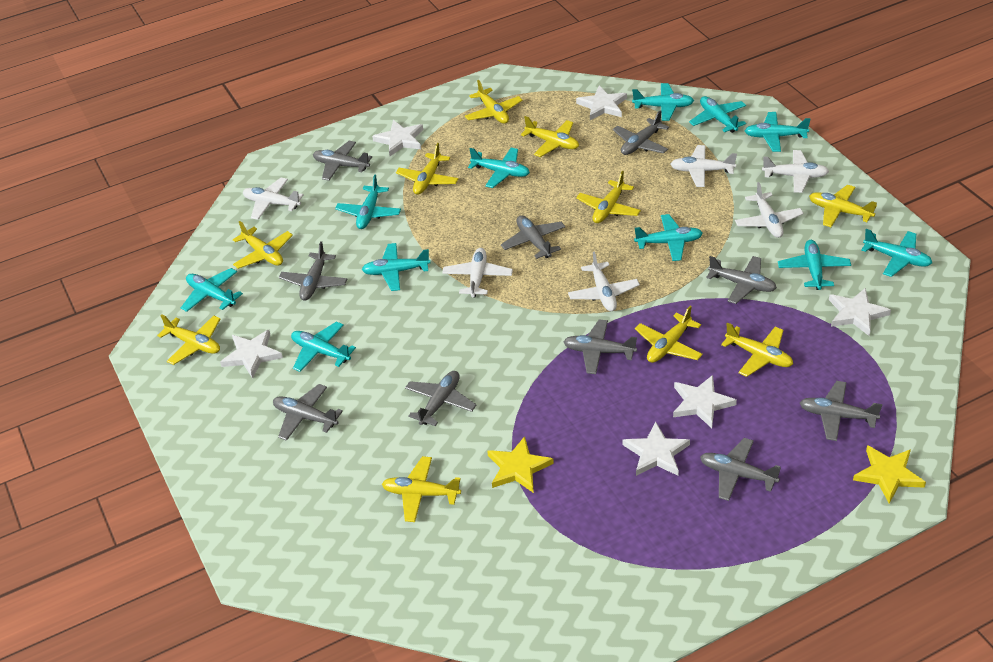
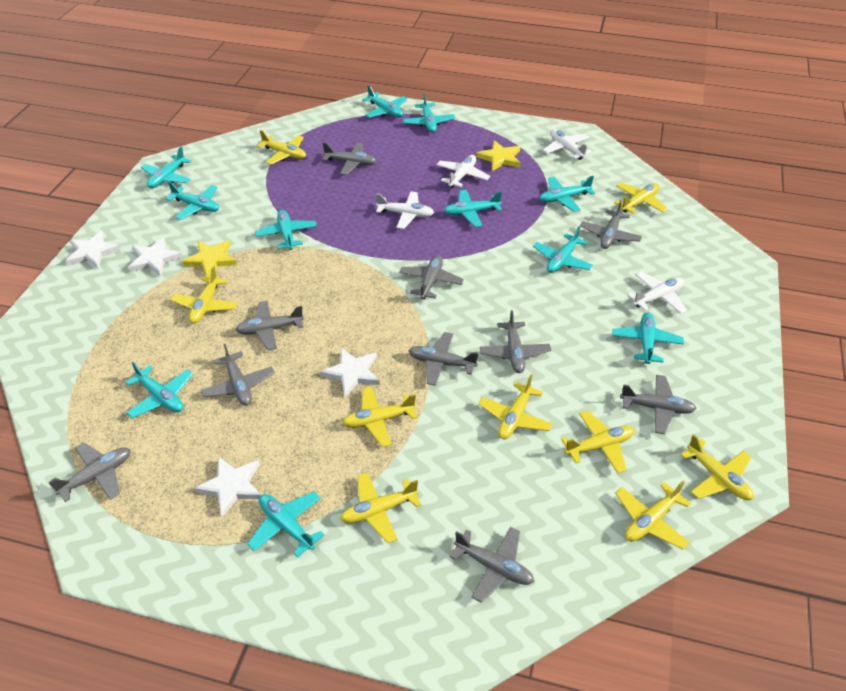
white plane: 6 -> 4
white star: 6 -> 4
yellow plane: 10 -> 9

